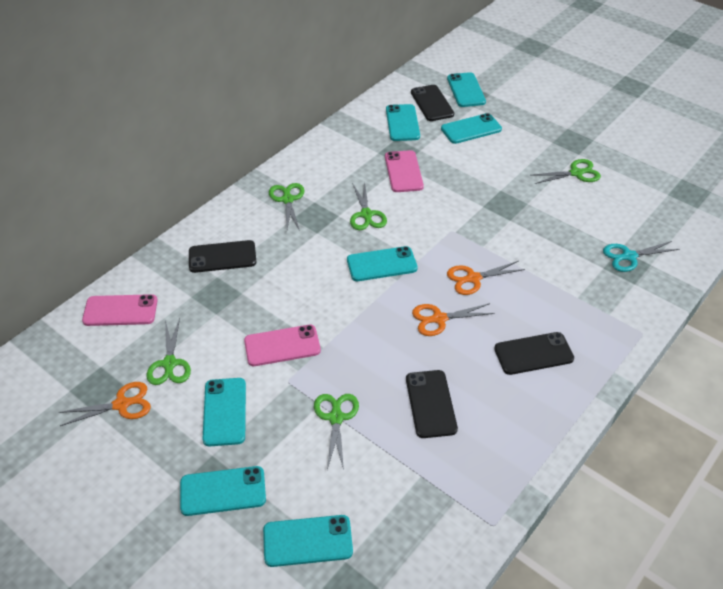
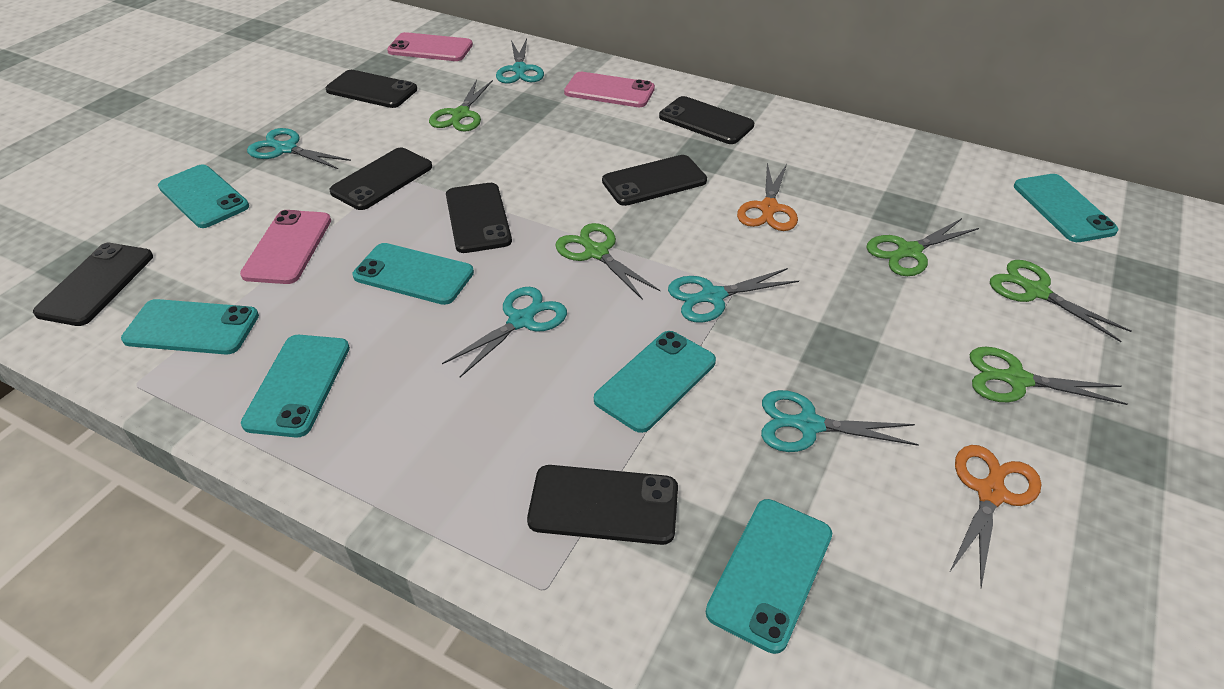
black phone: 4 -> 7
orange scissors: 3 -> 2
turquoise scissors: 1 -> 5

